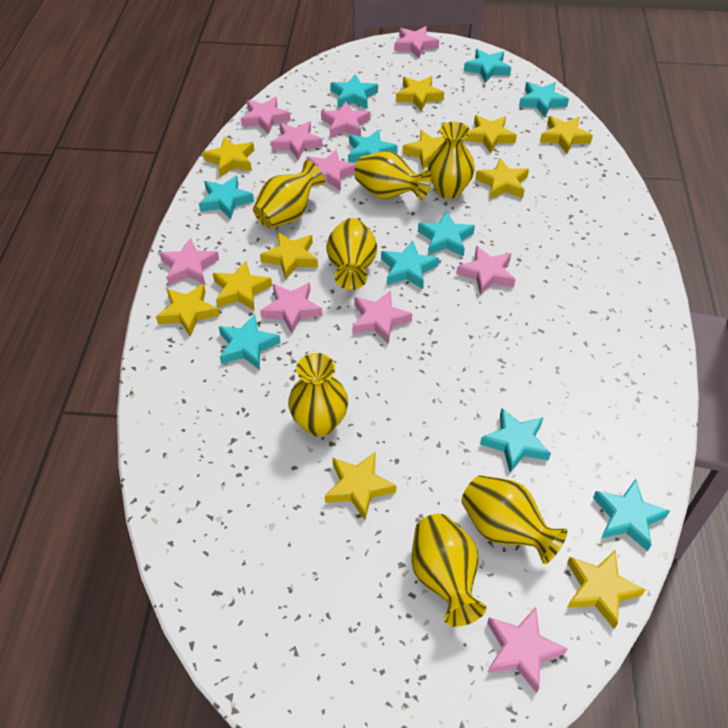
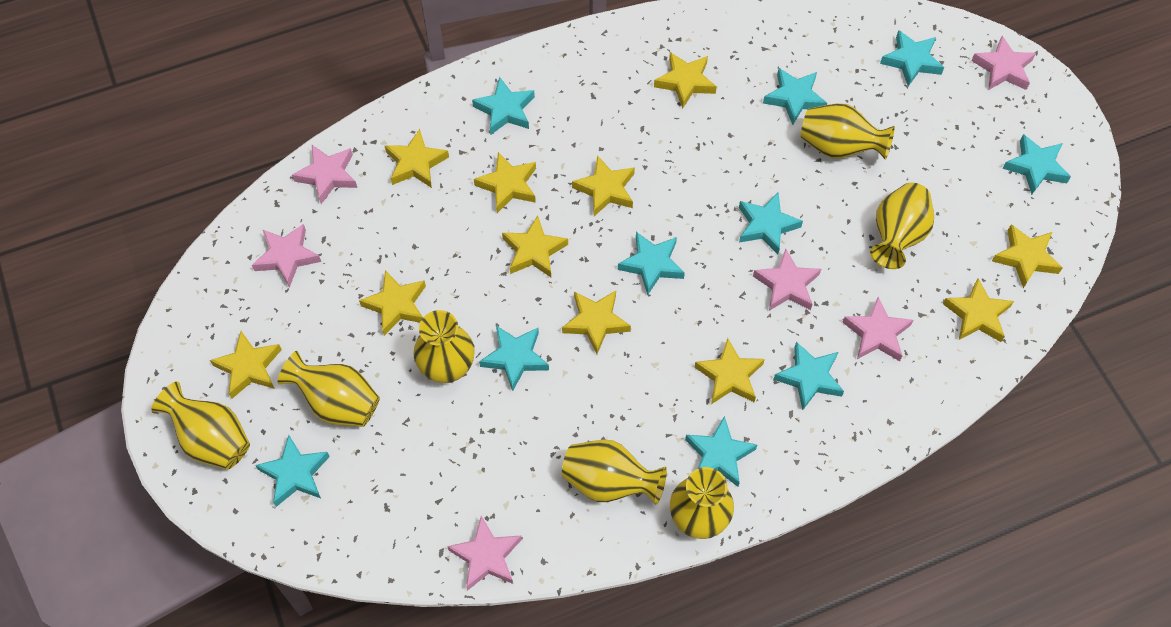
pink star: 10 -> 6

